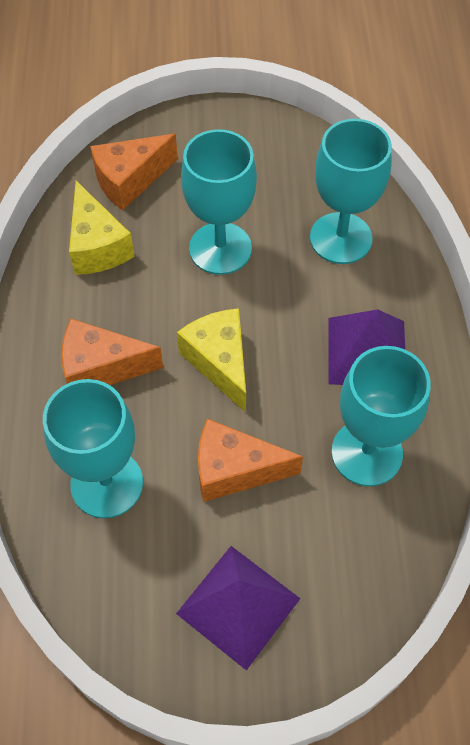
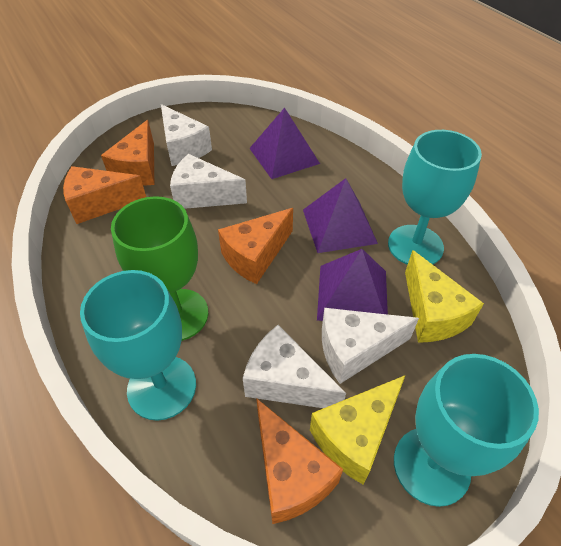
green goblet: 0 -> 1
orange cheese: 3 -> 4
purple pyramid: 2 -> 3
turquoise goblet: 4 -> 3
white cheese: 0 -> 4

